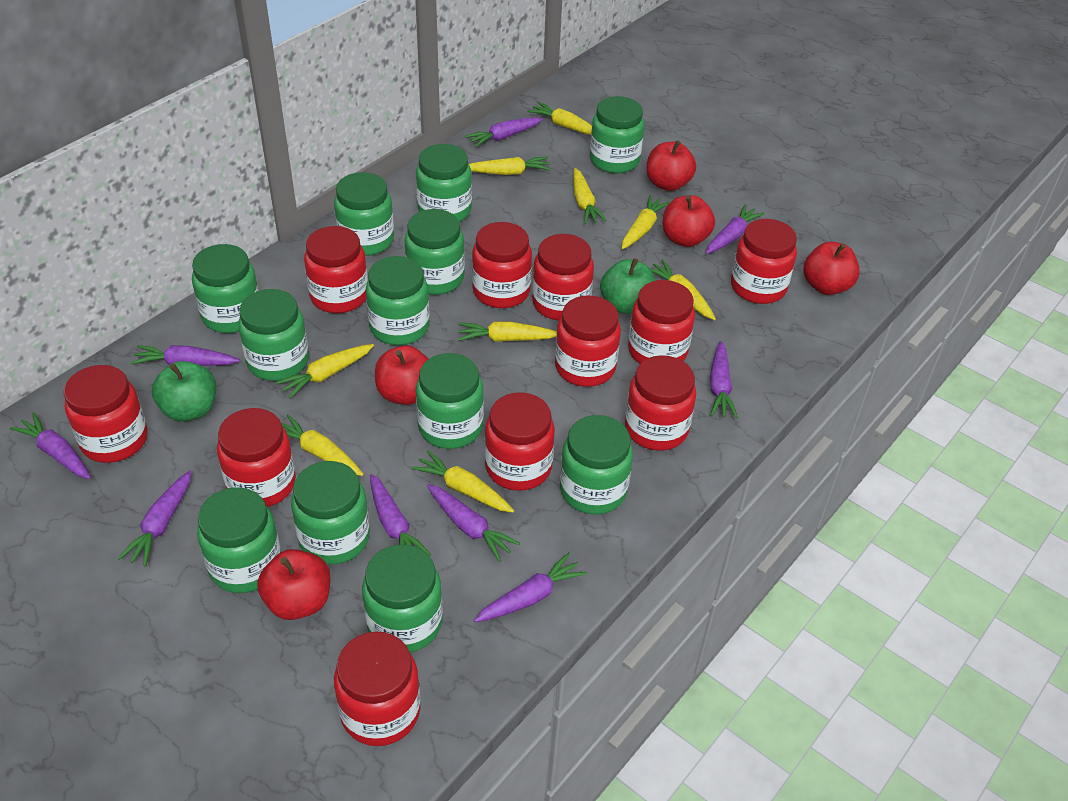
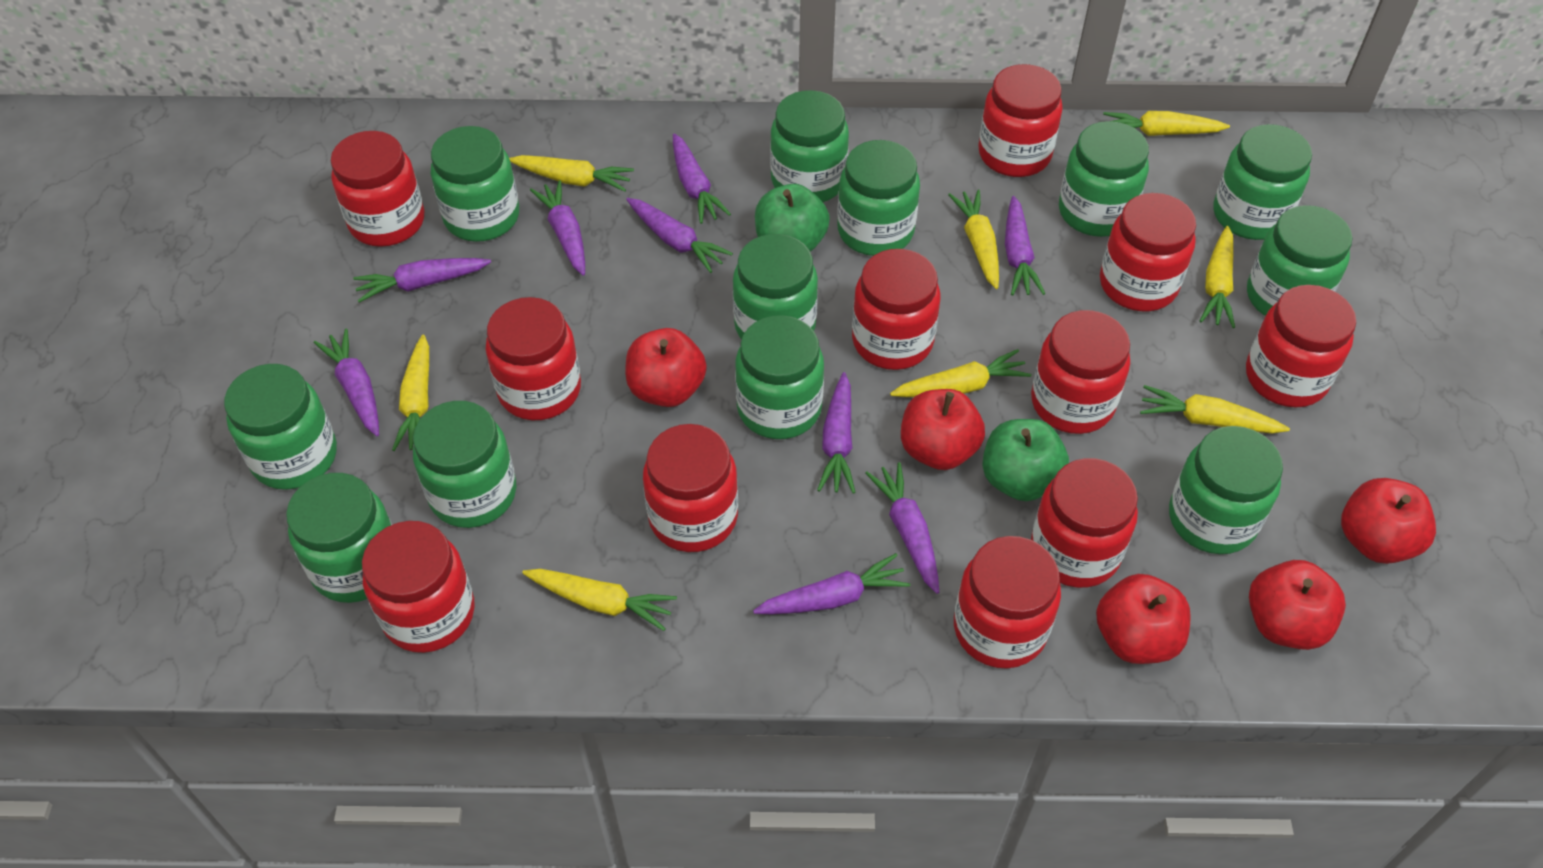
yellow carrot: 9 -> 8

